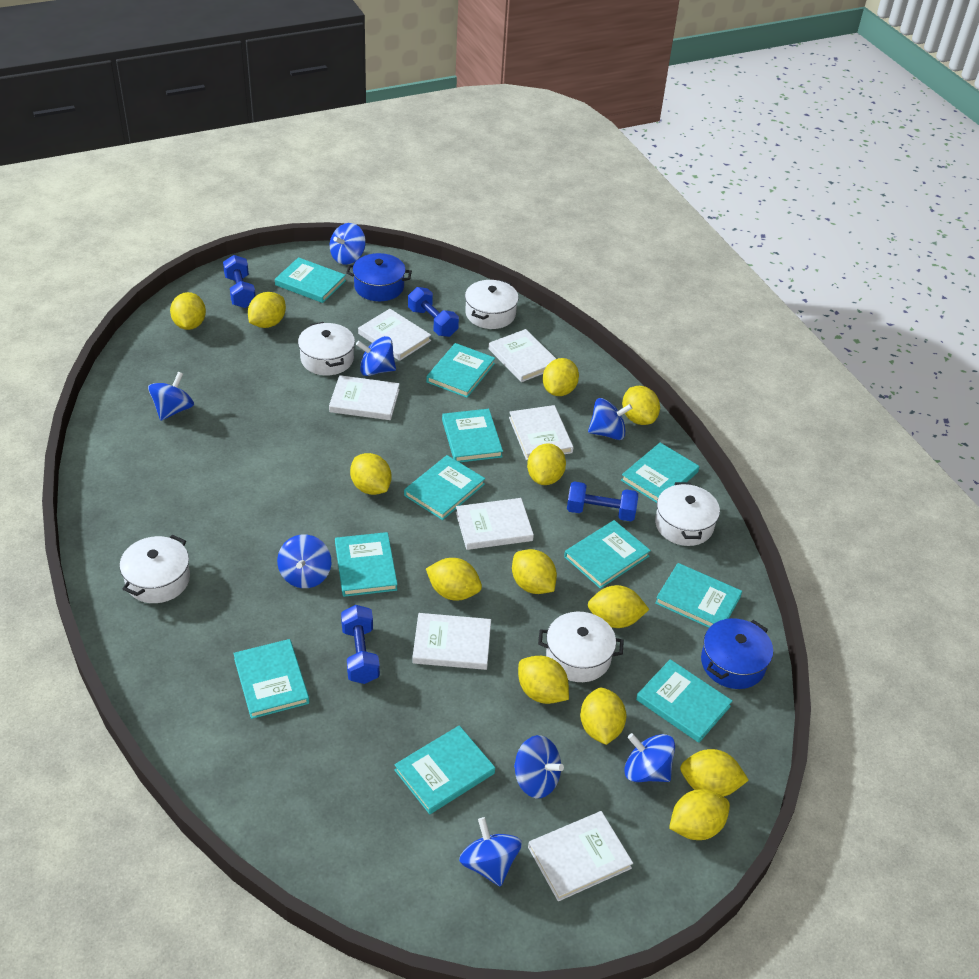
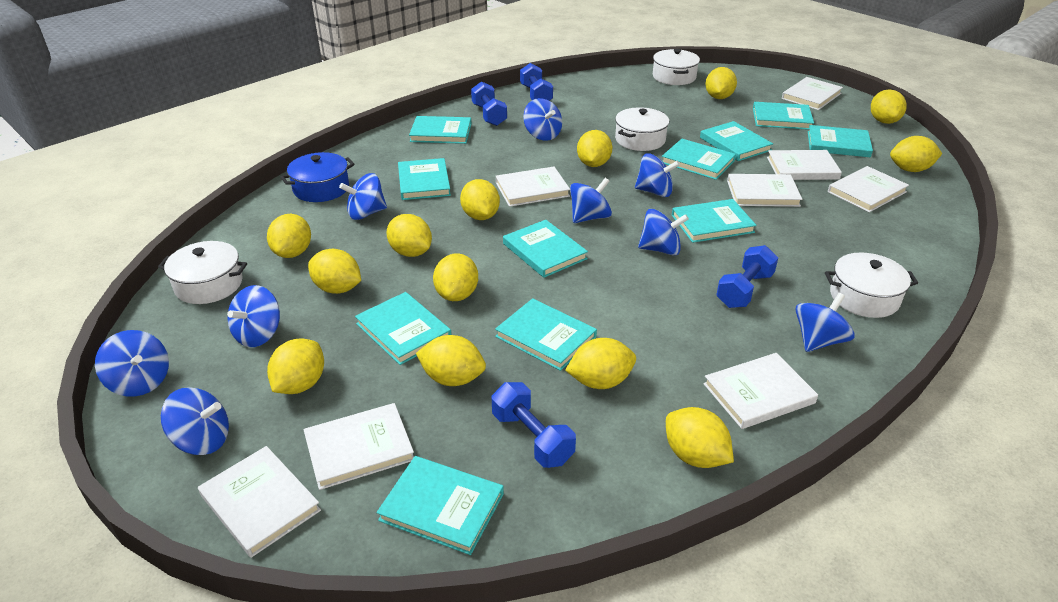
blue pot: 2 -> 1
blue spinning top: 8 -> 9
white book: 7 -> 8
white pot: 5 -> 4

